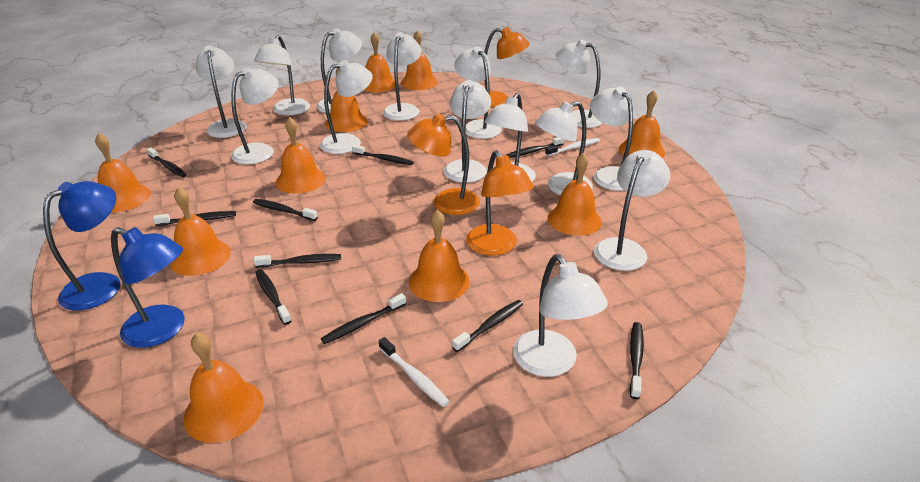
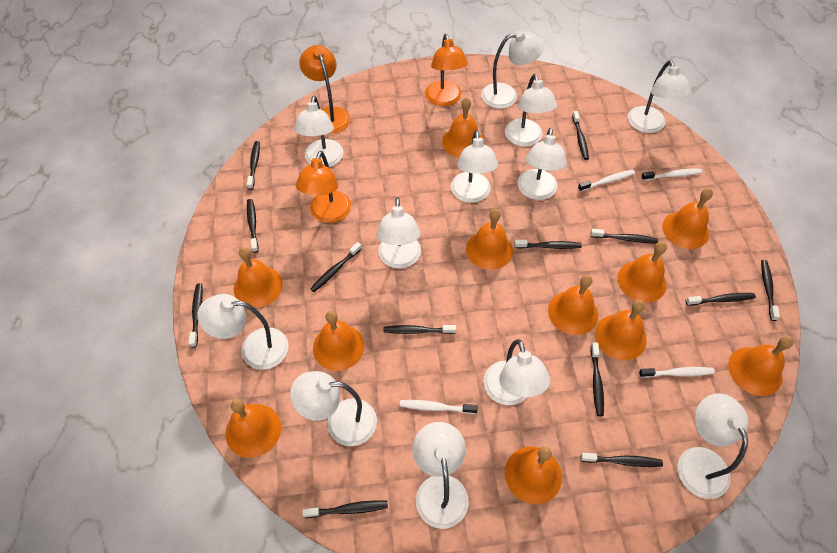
black toothbrush: 10 -> 13
blue lamp: 2 -> 0
orange bell: 10 -> 11
white lamp: 14 -> 12
white toothbrush: 2 -> 4

